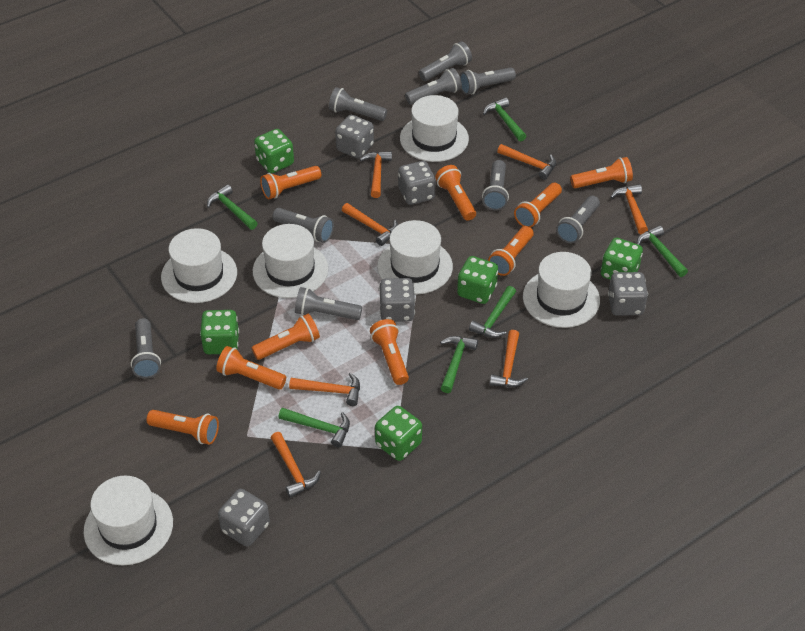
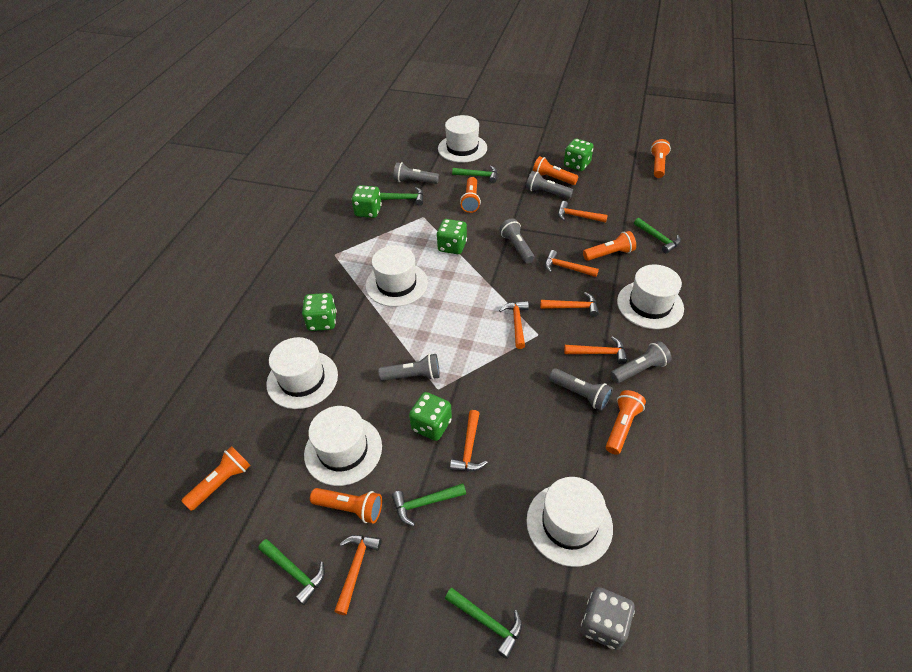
grey dice: 5 -> 1
grey flashlight: 9 -> 6
orange flashlight: 9 -> 7

